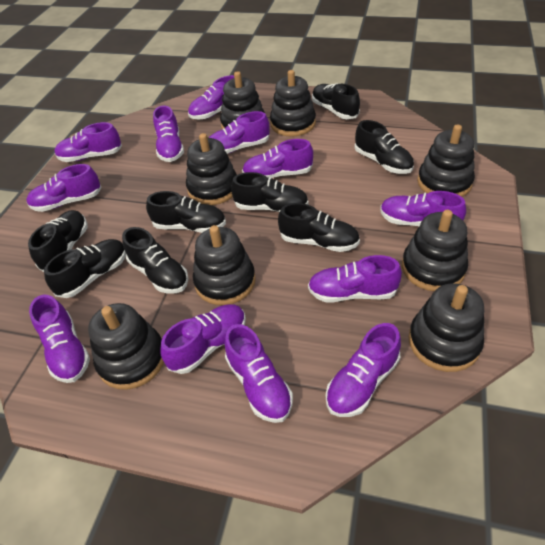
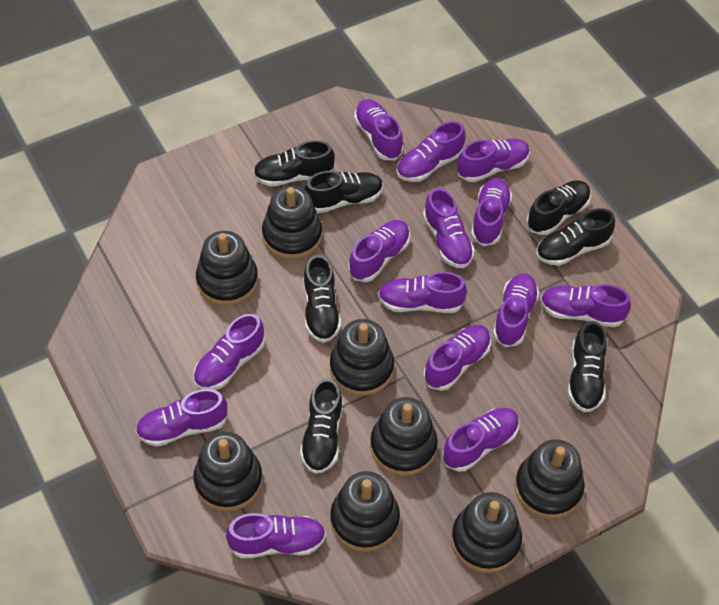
black shoe: 8 -> 7
purple shoe: 12 -> 14

